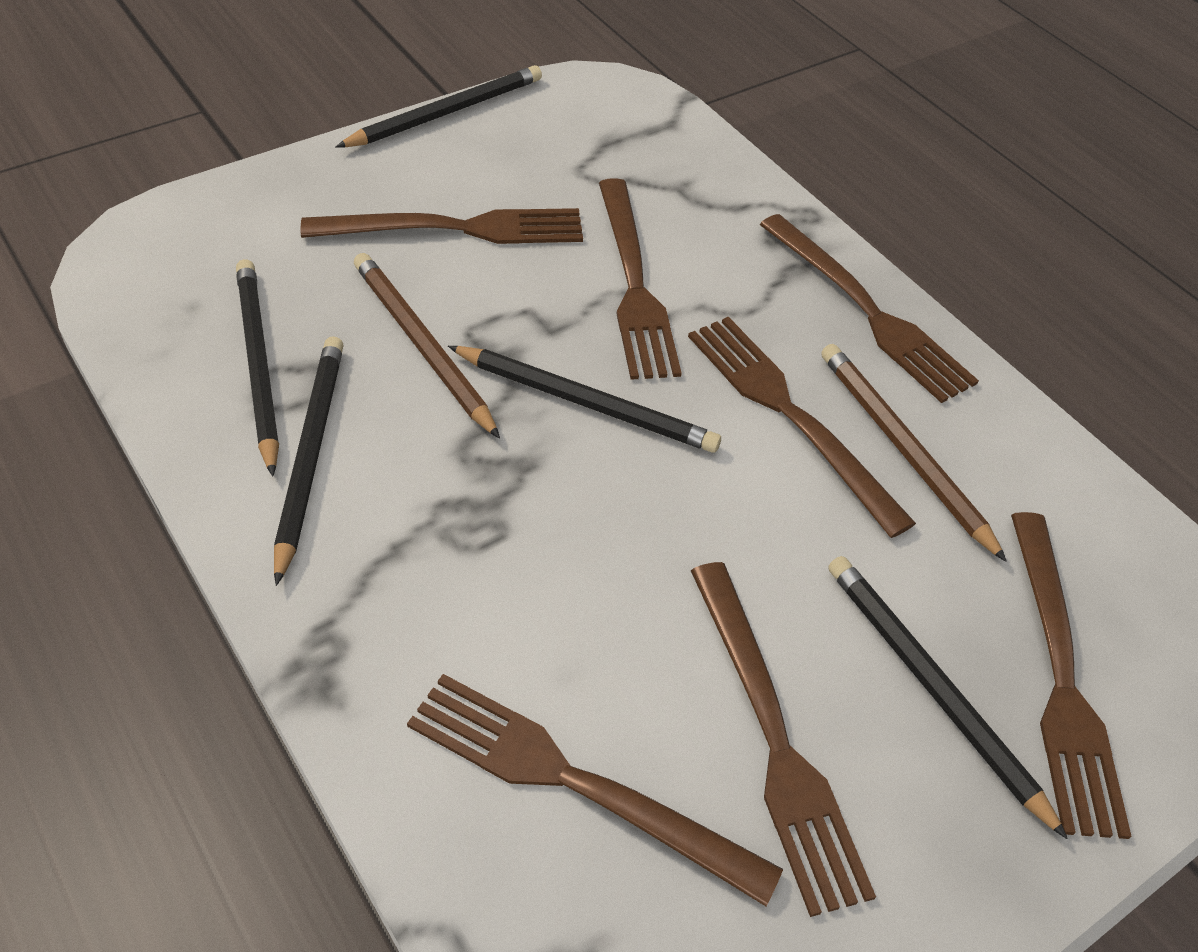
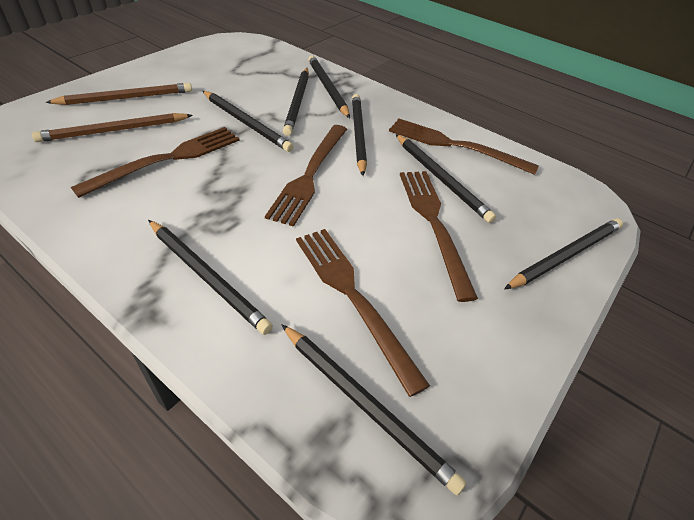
black pencil: 5 -> 8
brown fork: 7 -> 5

